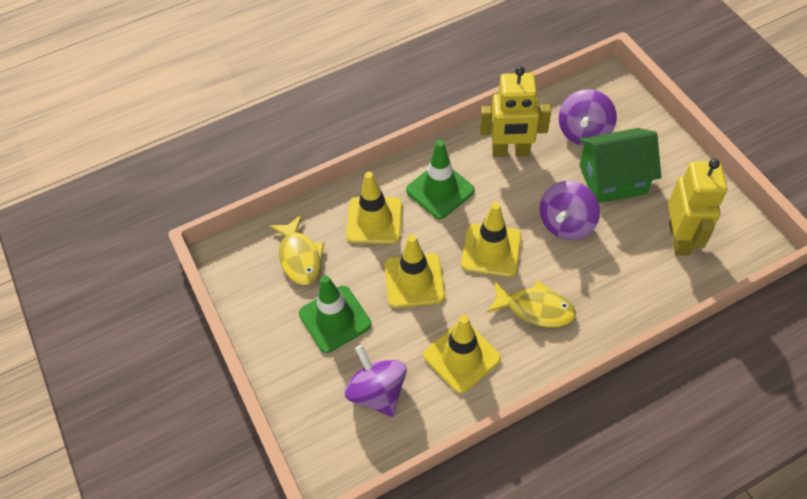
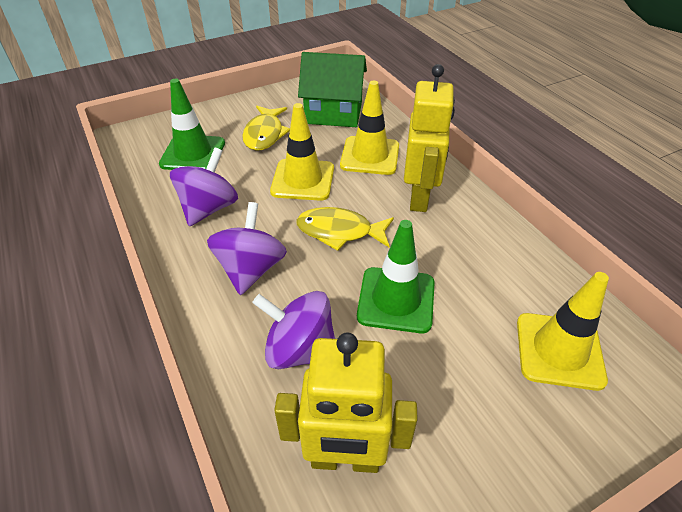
yellow traffic cone: 4 -> 3

